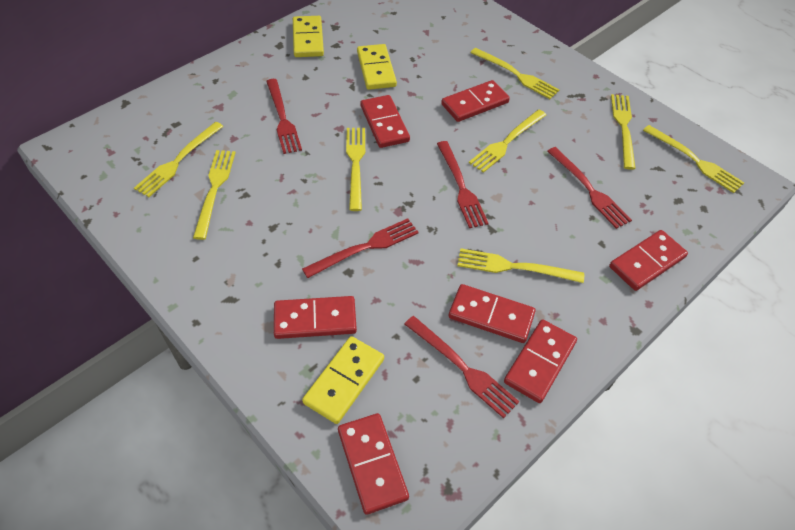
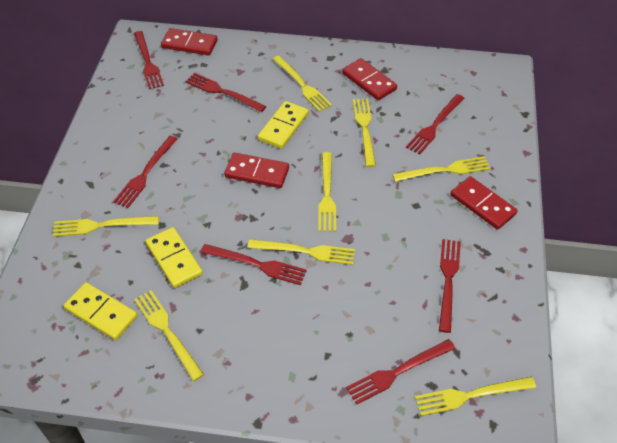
red domino: 7 -> 4
red fork: 5 -> 7

